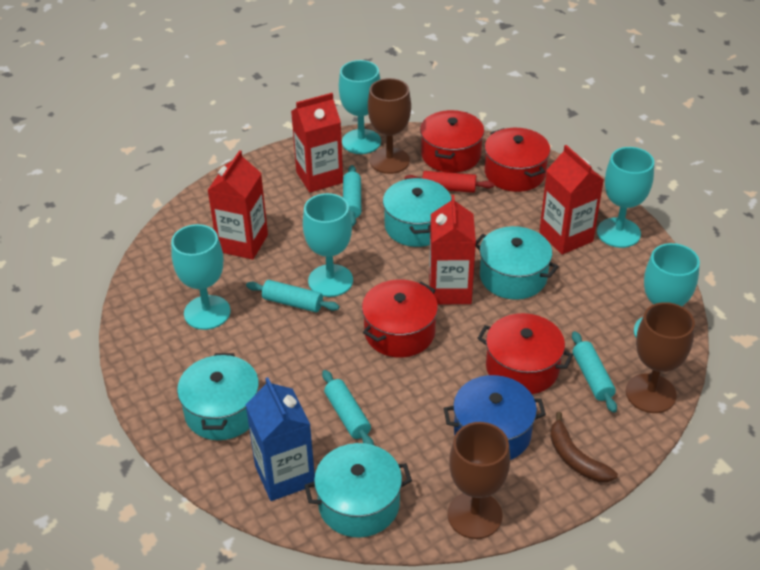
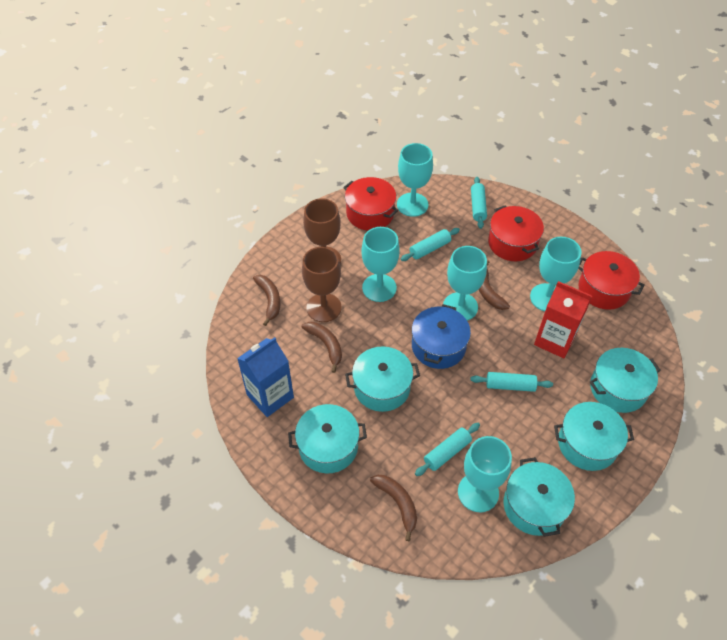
brown banana: 1 -> 4
brown goblet: 3 -> 2
red carton: 4 -> 1
red pot: 4 -> 3
red rolling pin: 1 -> 0
turquoise pot: 4 -> 5

